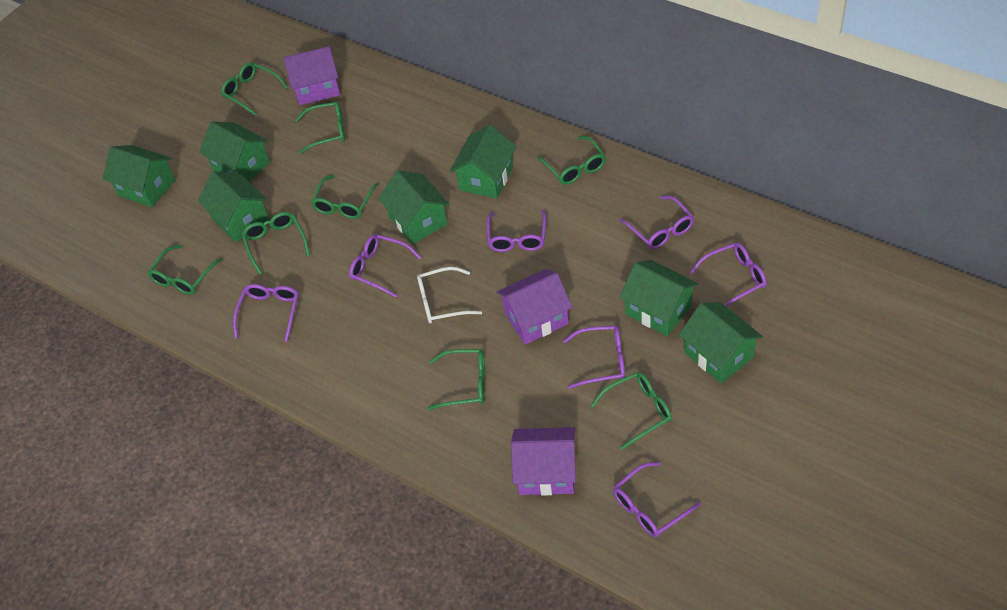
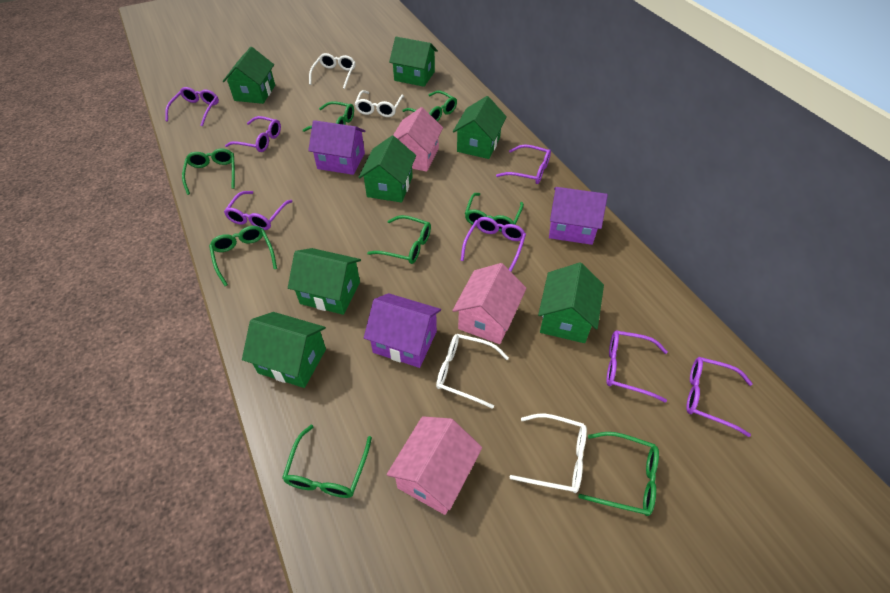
pink house: 0 -> 3
white glasses: 1 -> 4

